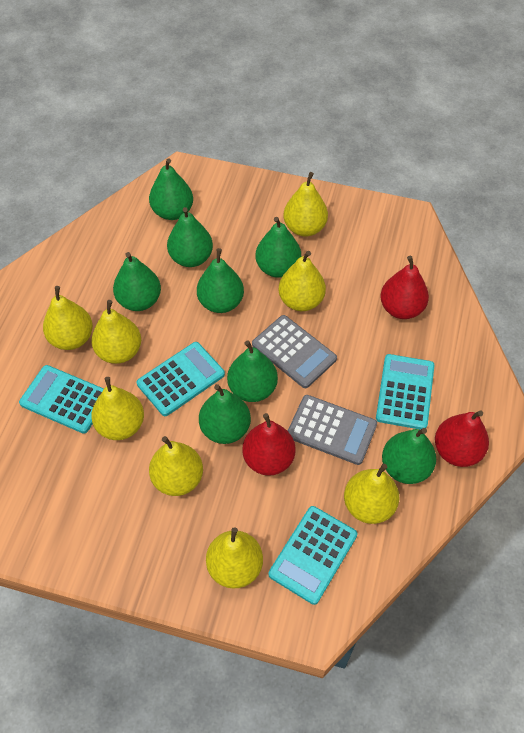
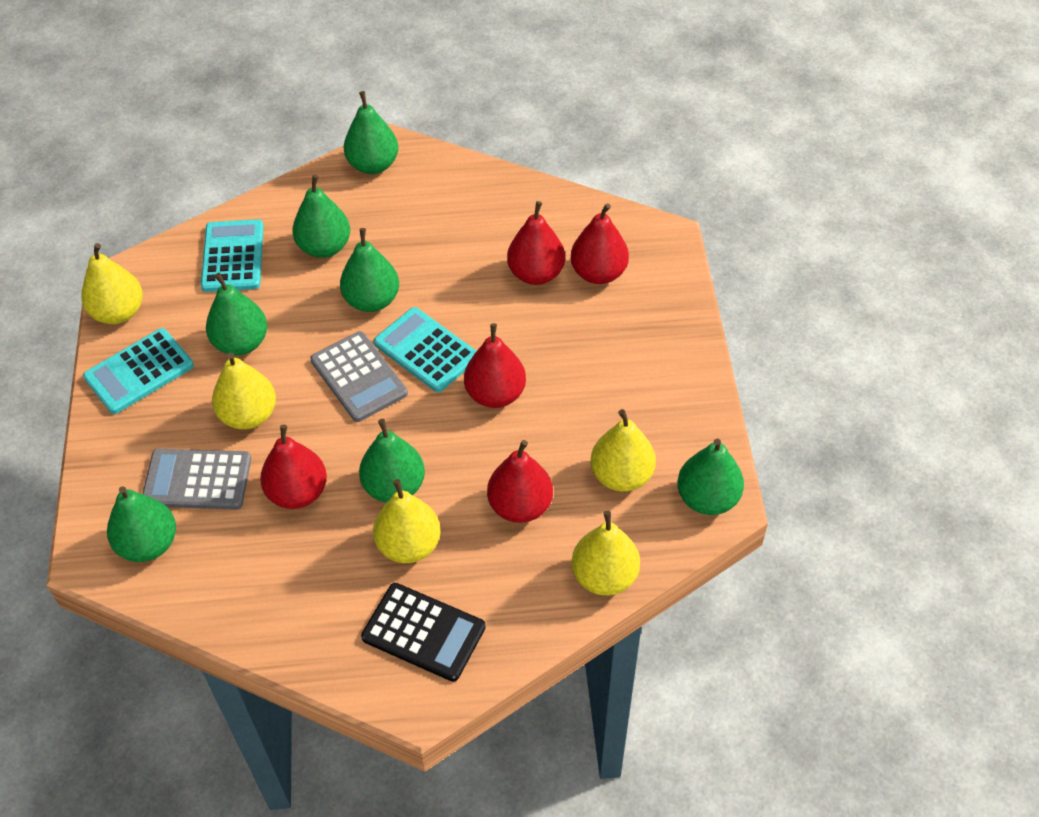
black calculator: 0 -> 1
green pear: 8 -> 7
red pear: 3 -> 5
turquoise calculator: 4 -> 3
yellow pear: 8 -> 5

